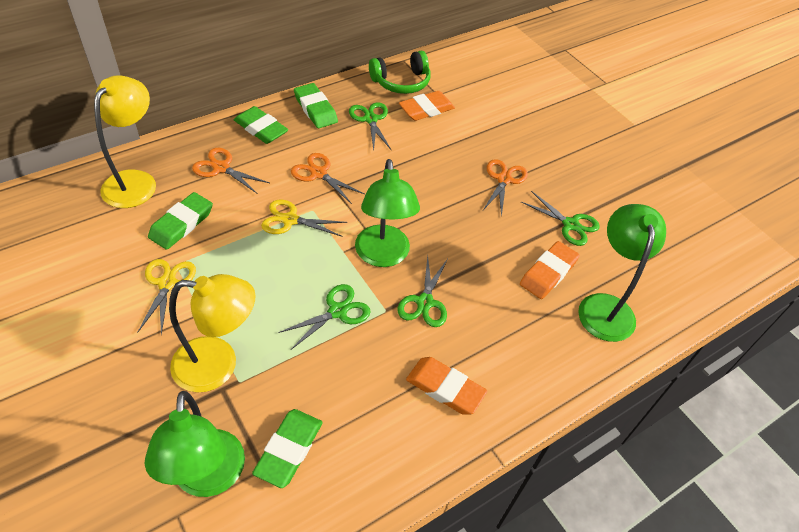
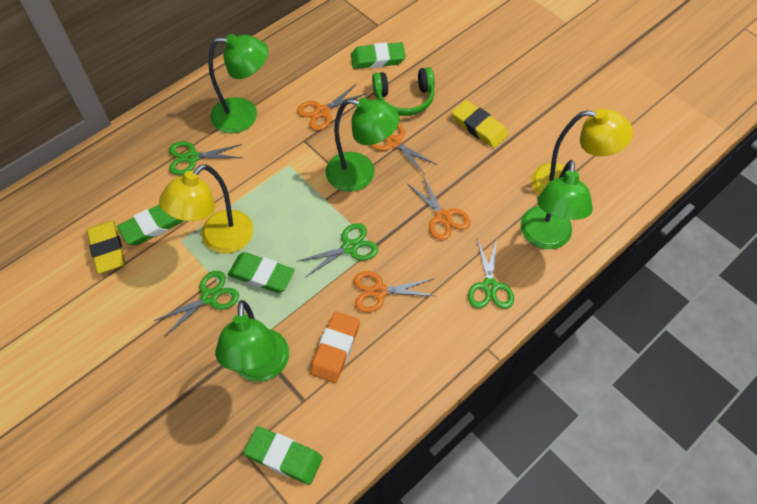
green lamp: 3 -> 4
orange eraser: 3 -> 1
orange scissors: 3 -> 4
yellow eraser: 0 -> 2
yellow scissors: 2 -> 0

